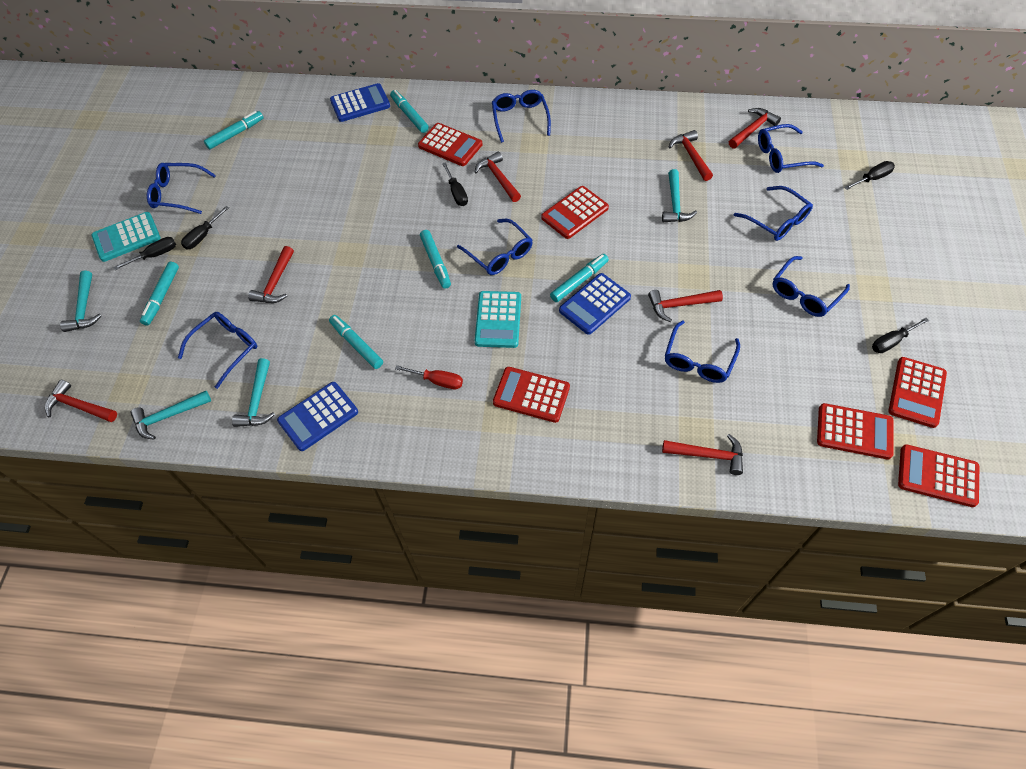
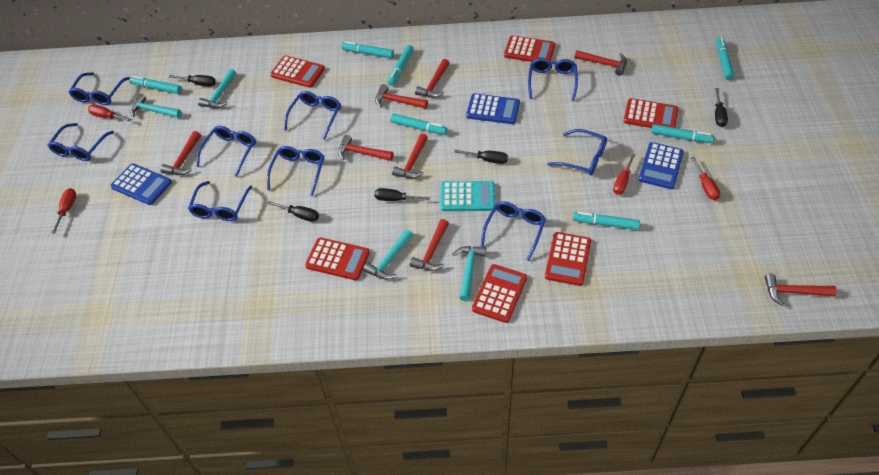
blue glasses: 8 -> 9
red hammer: 7 -> 8
red screwdriver: 1 -> 4
turquoise calculator: 2 -> 1
turquoise marker: 6 -> 7

